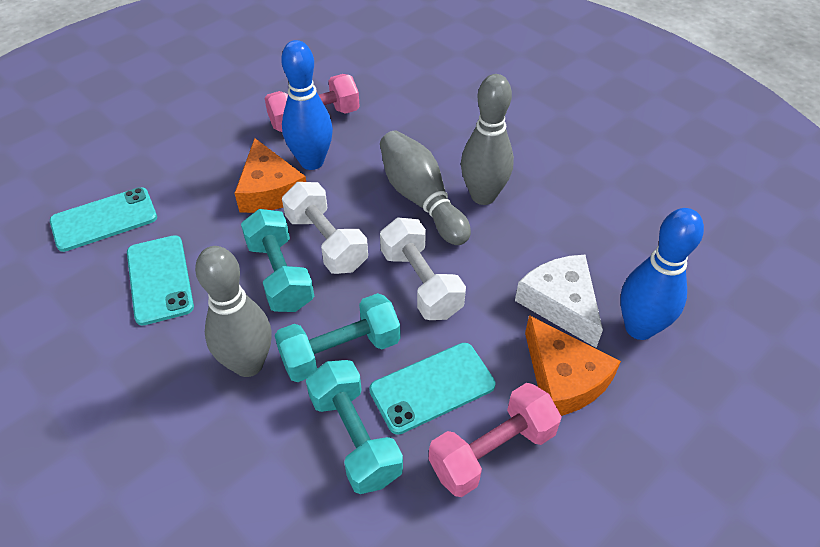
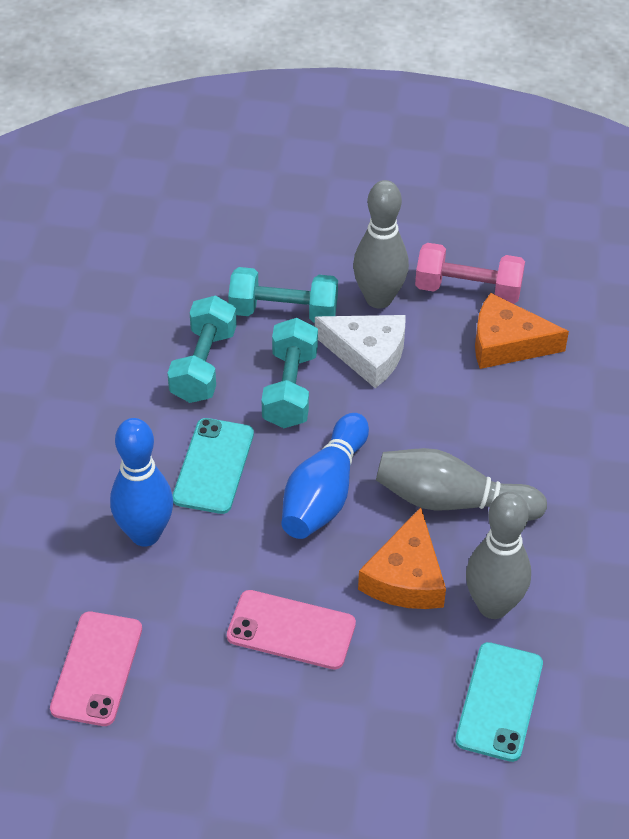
pink dumbbell: 2 -> 1
pink phone: 0 -> 2
turquoise phone: 3 -> 2
white dumbbell: 2 -> 0

